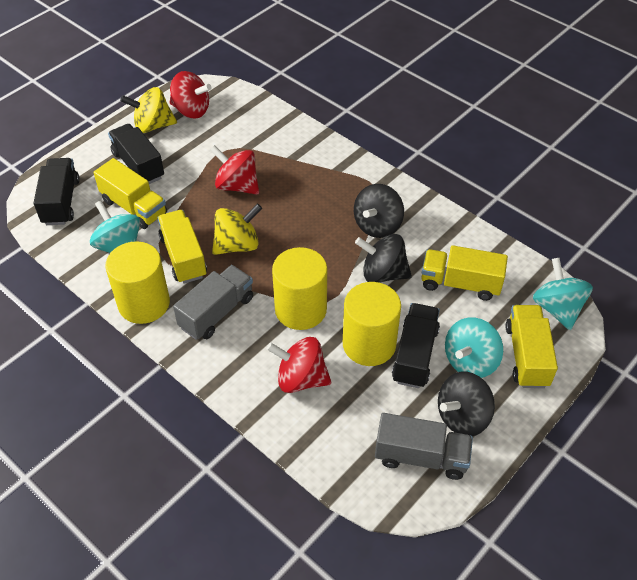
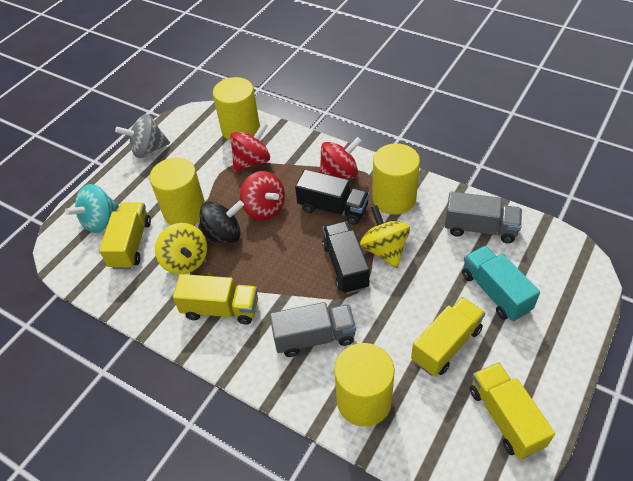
black spinning top: 3 -> 1
black truck: 3 -> 2
grey spinning top: 0 -> 1
turquoise spinning top: 3 -> 1
turquoise truck: 0 -> 1
yellow cylinder: 3 -> 4

